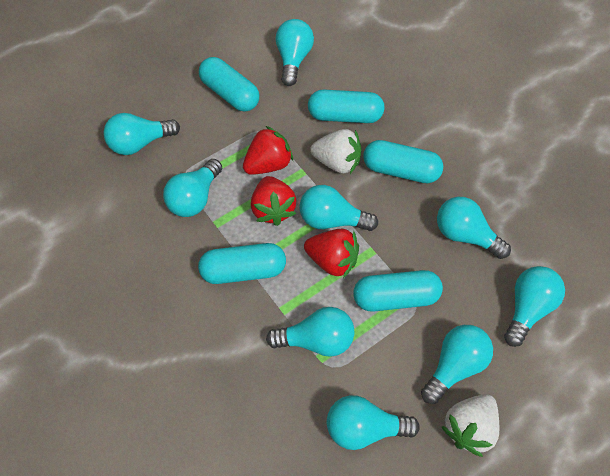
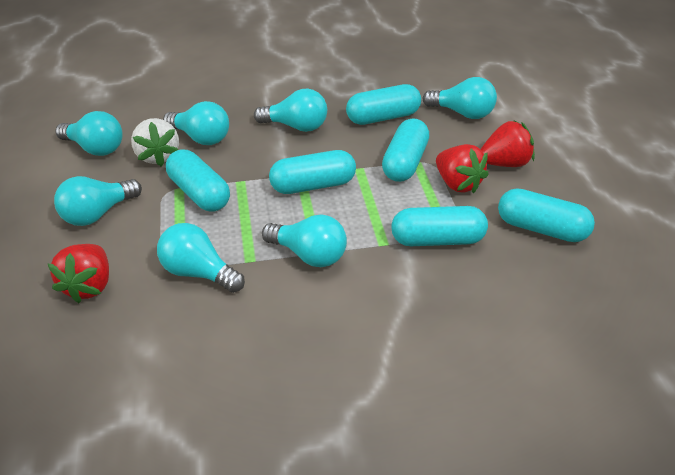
turquoise capsule: 5 -> 6
turquoise light bulb: 9 -> 7
white strawberry: 2 -> 1

